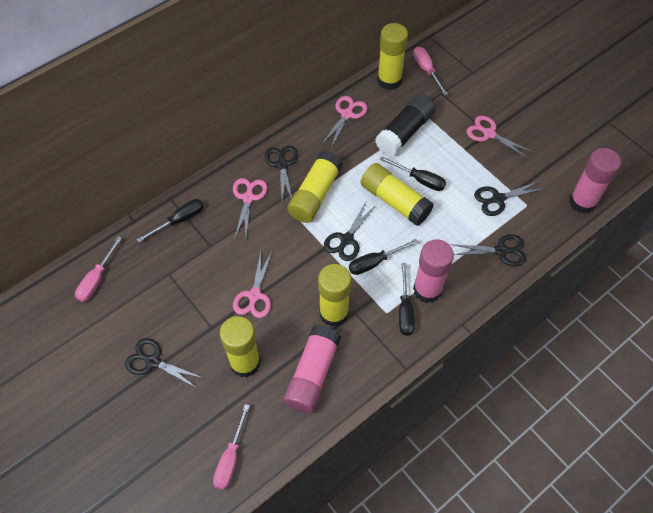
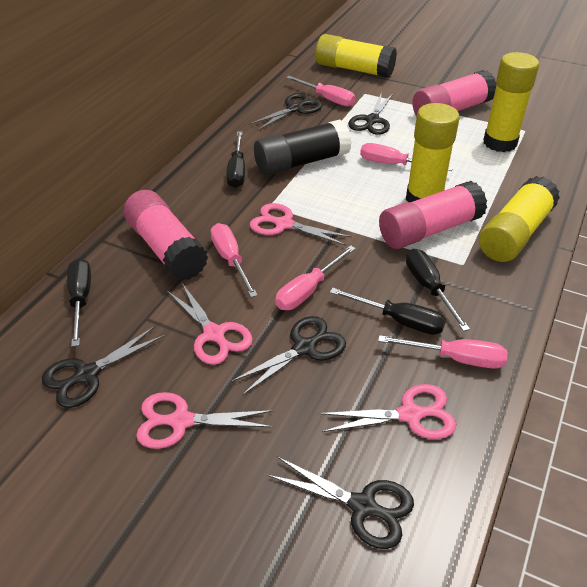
pink screwdriver: 3 -> 5
yellow glue stick: 5 -> 4

